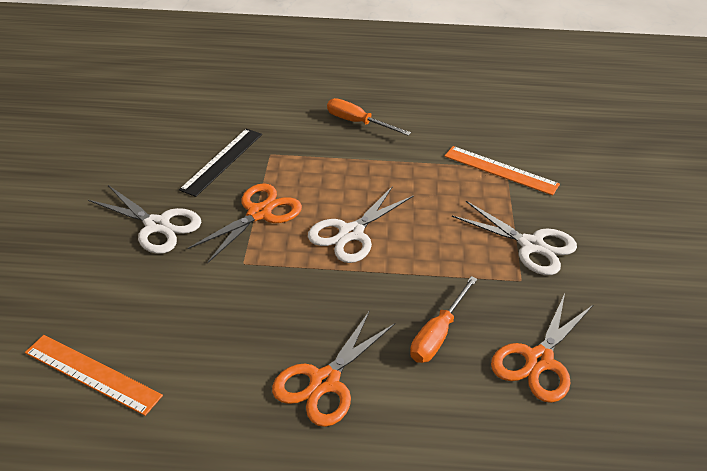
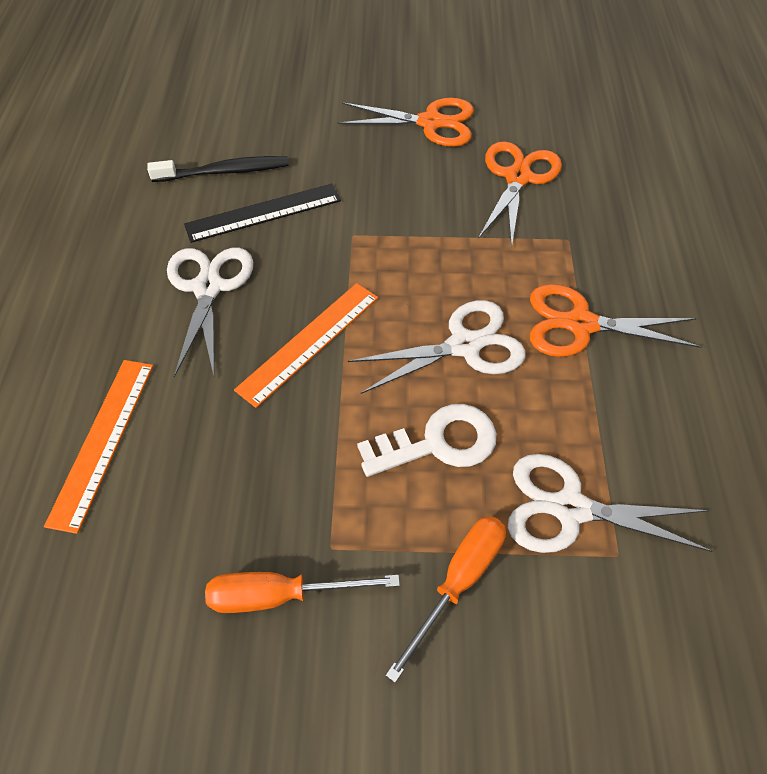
black toothbrush: 0 -> 1
white key: 0 -> 1

